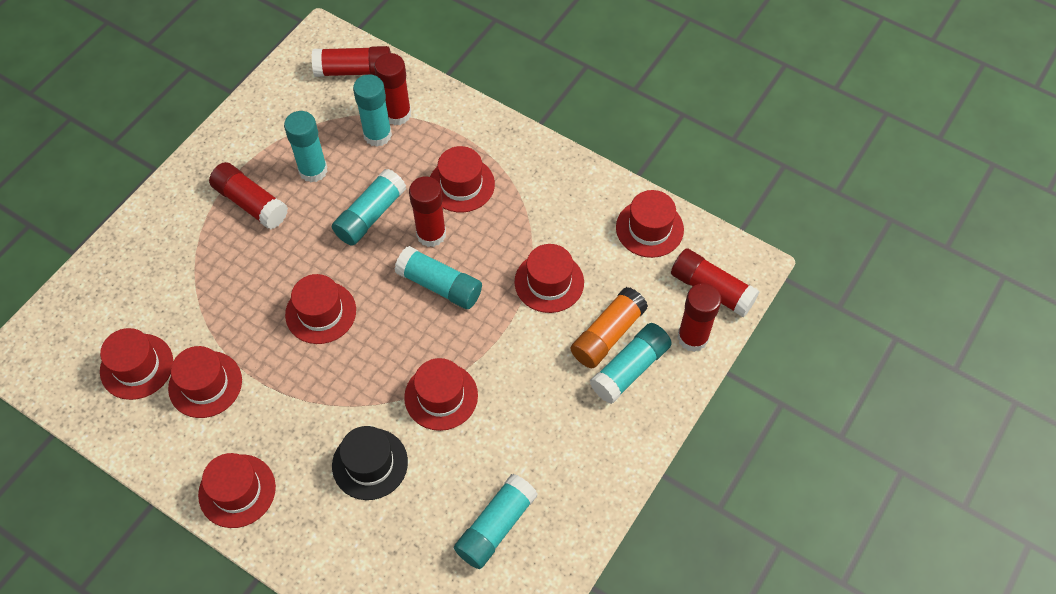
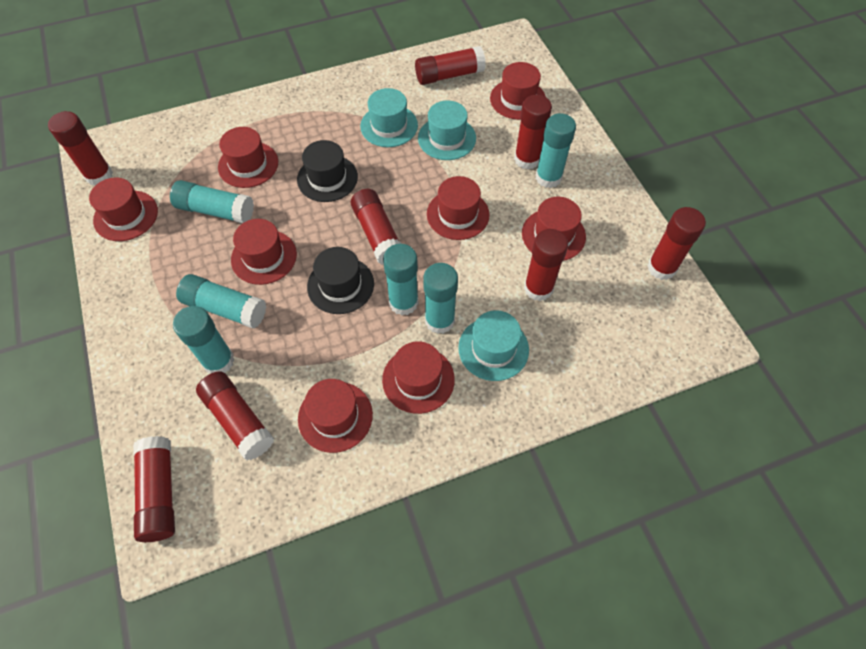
black hat: 1 -> 2
orange glue stick: 1 -> 0
red glue stick: 6 -> 8
turquoise hat: 0 -> 3

